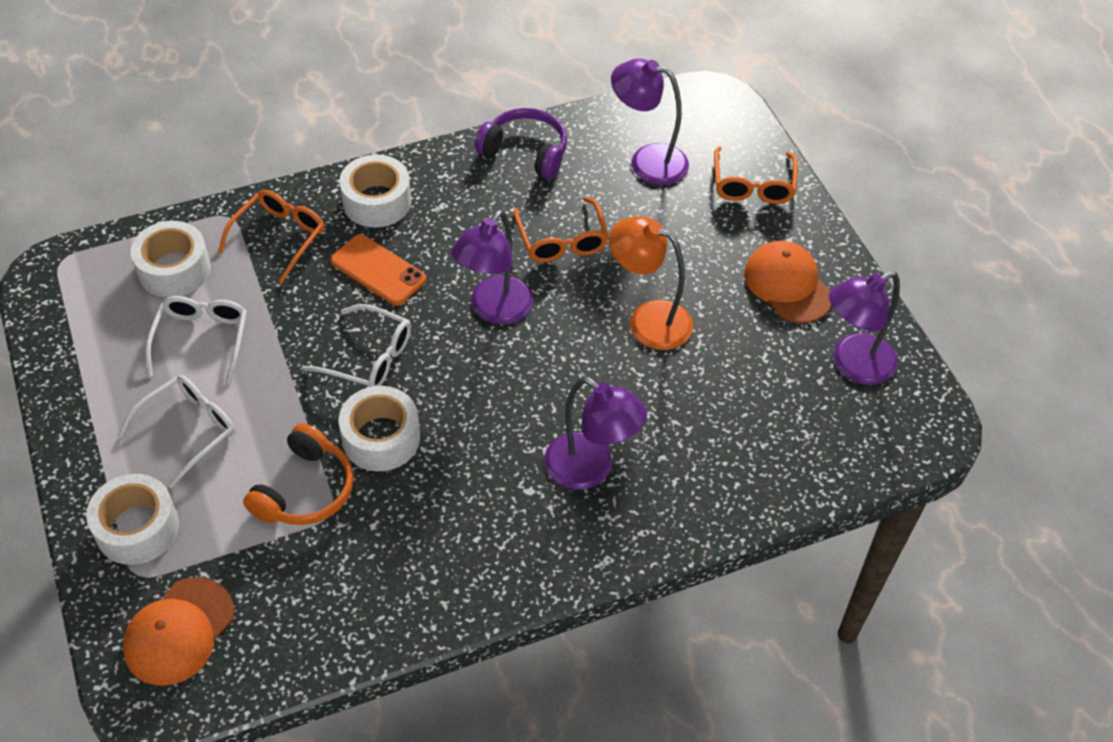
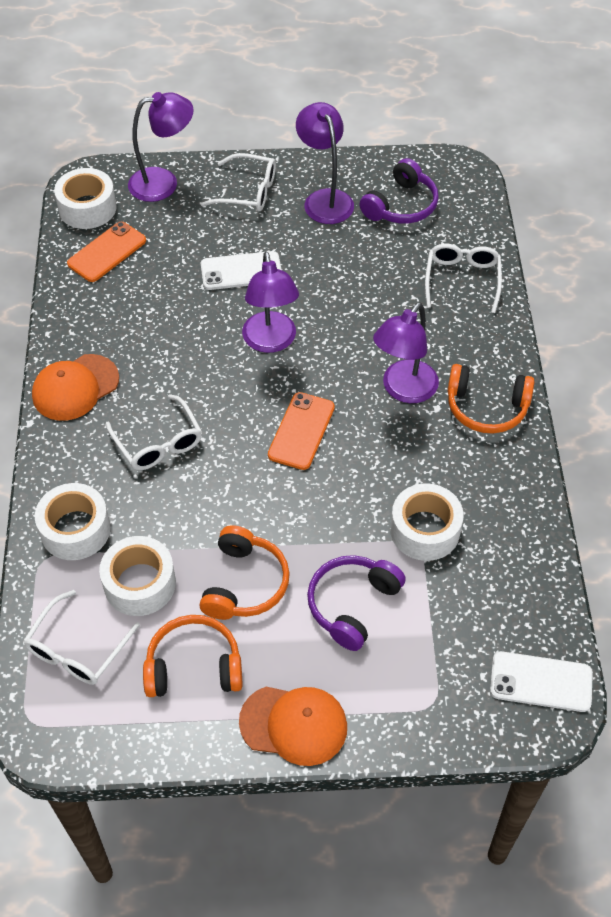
orange glasses: 3 -> 0
orange headphones: 1 -> 3
orange lamp: 1 -> 0
orange phone: 1 -> 2
purple headphones: 1 -> 2
white glasses: 3 -> 4
white phone: 0 -> 2

